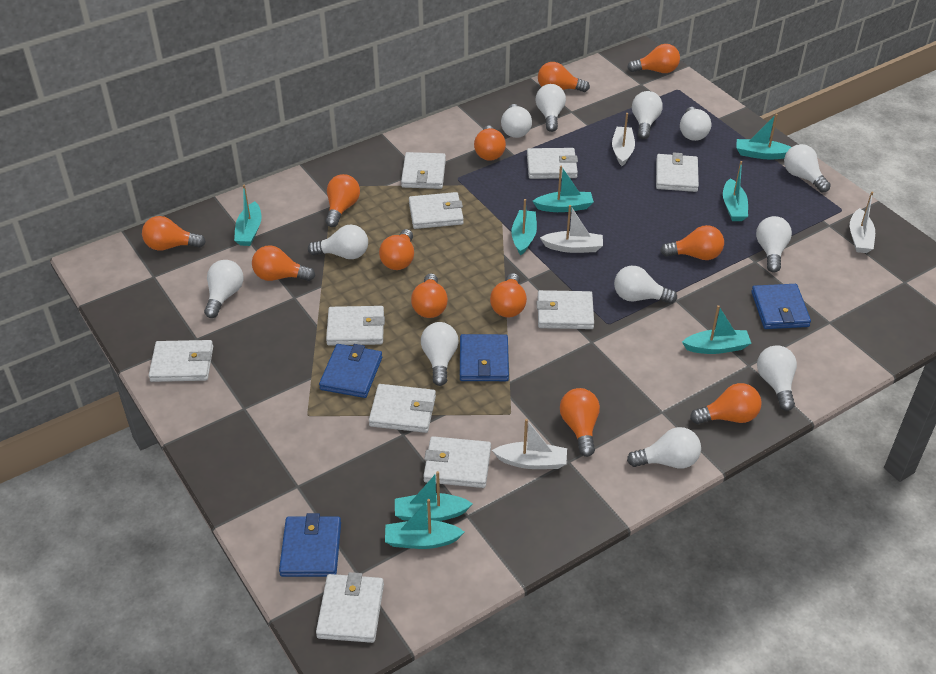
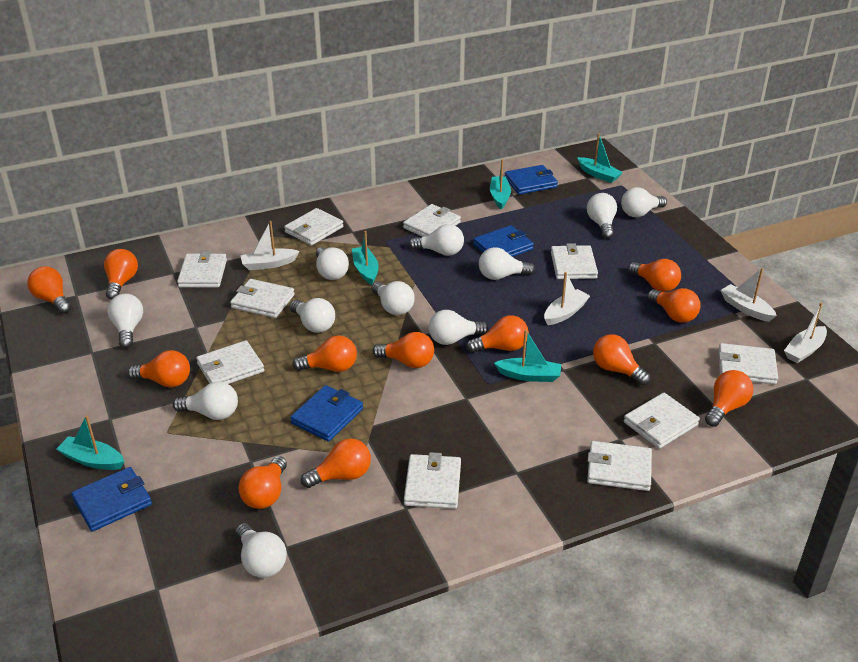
turquoise boat: 8 -> 5
white light bulb: 12 -> 11

